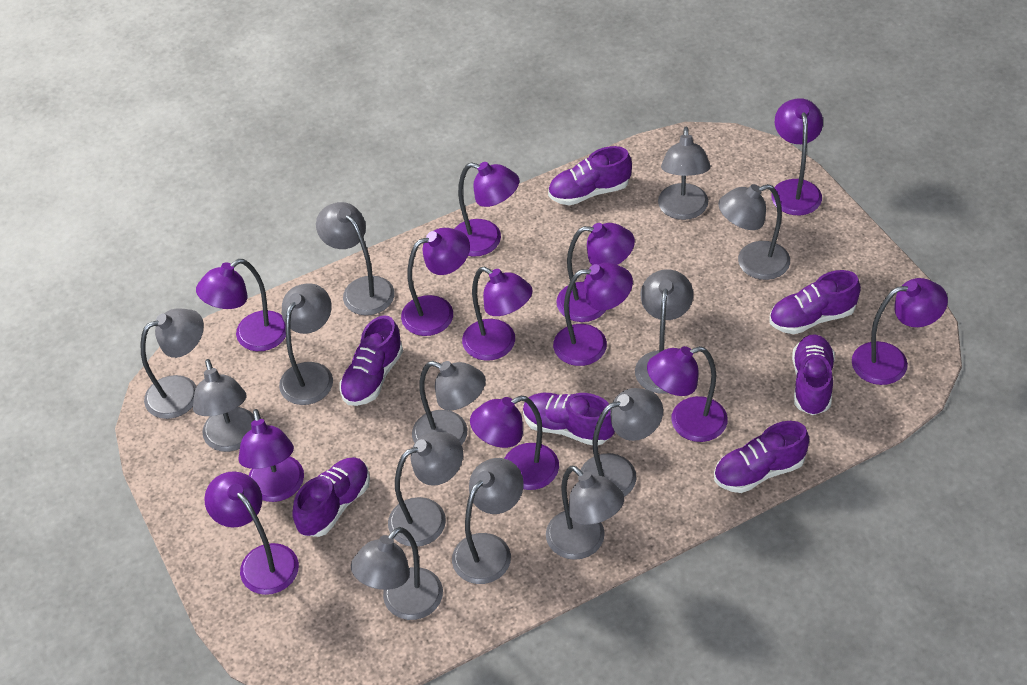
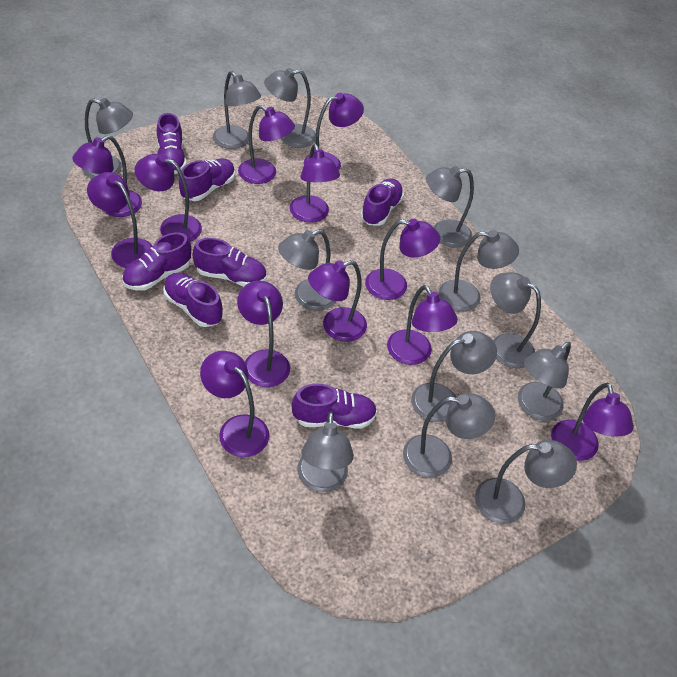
grey lamp: 13 -> 12

